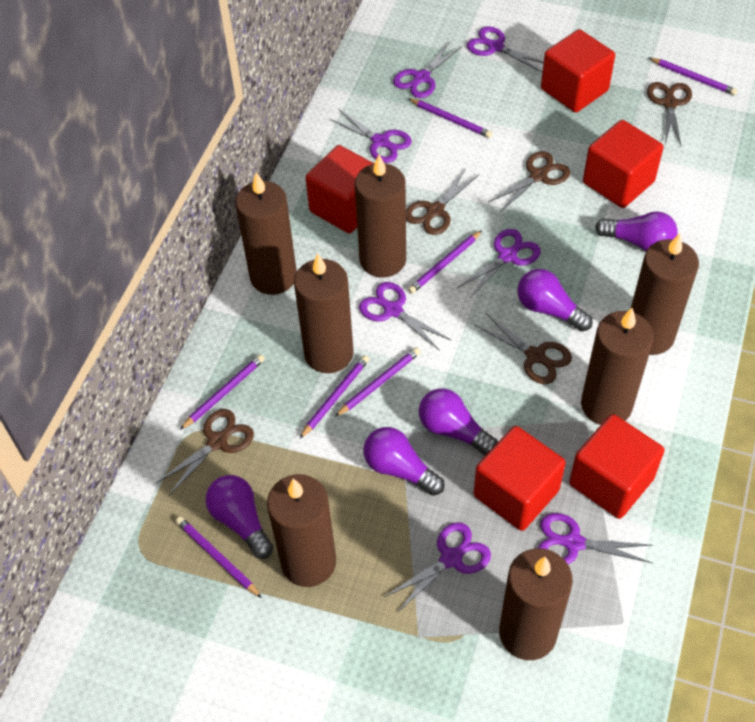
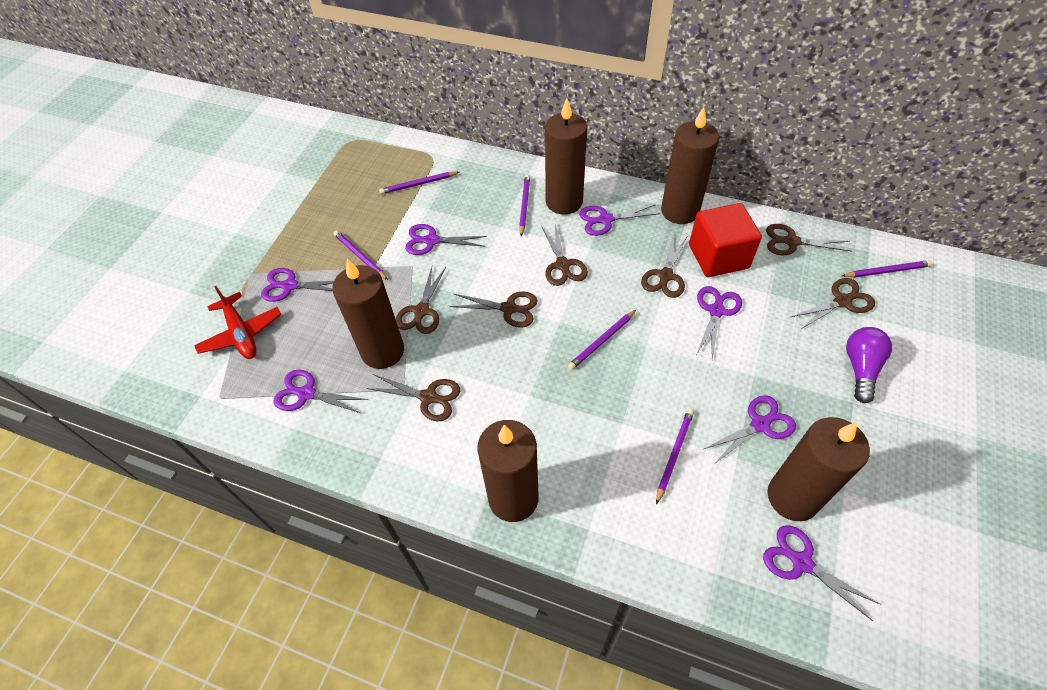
brown candle: 7 -> 5
brown scissors: 5 -> 7
purple light bulb: 5 -> 1
purple pencil: 7 -> 6
red cube: 5 -> 1
red plane: 0 -> 1

